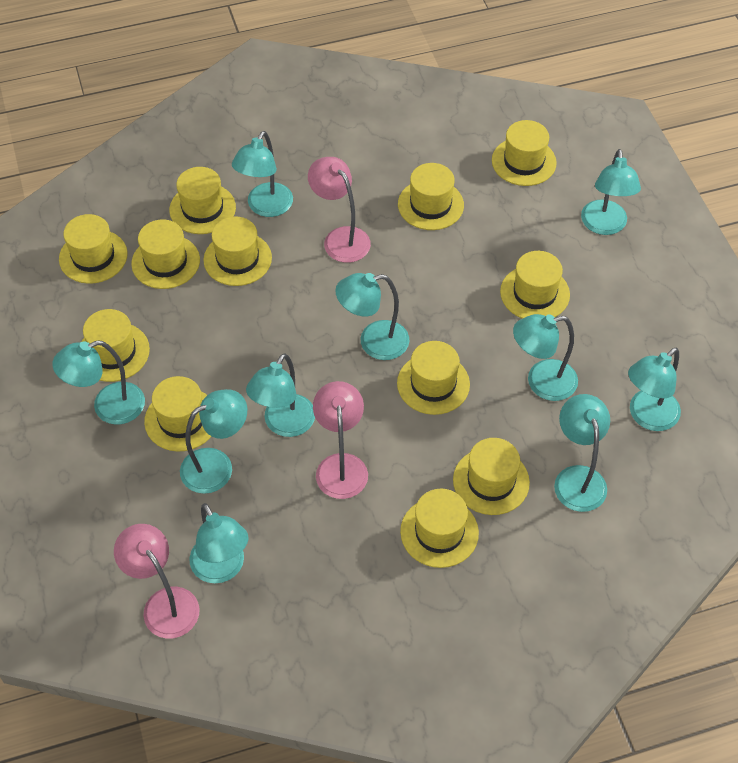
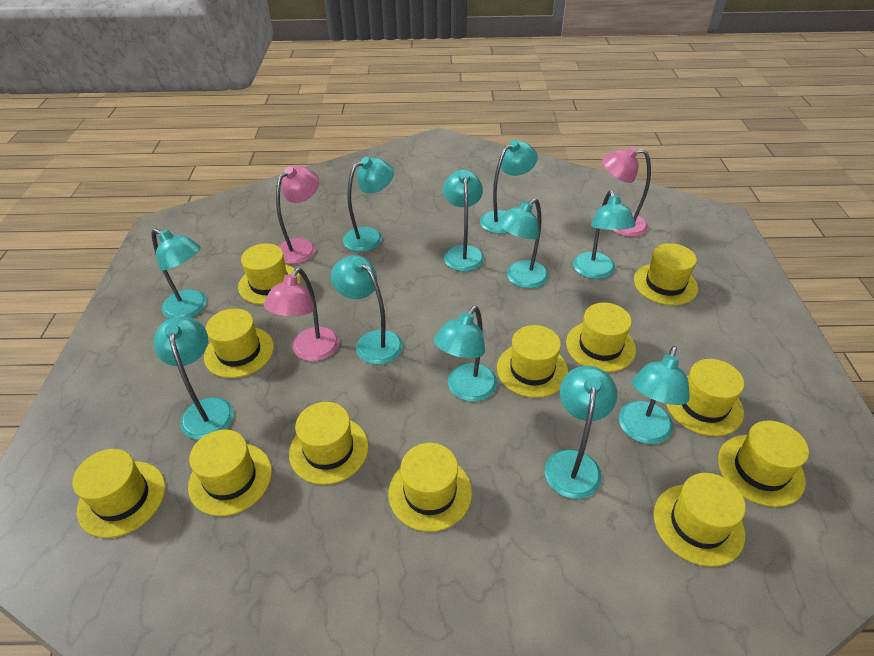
turquoise lamp: 10 -> 11

